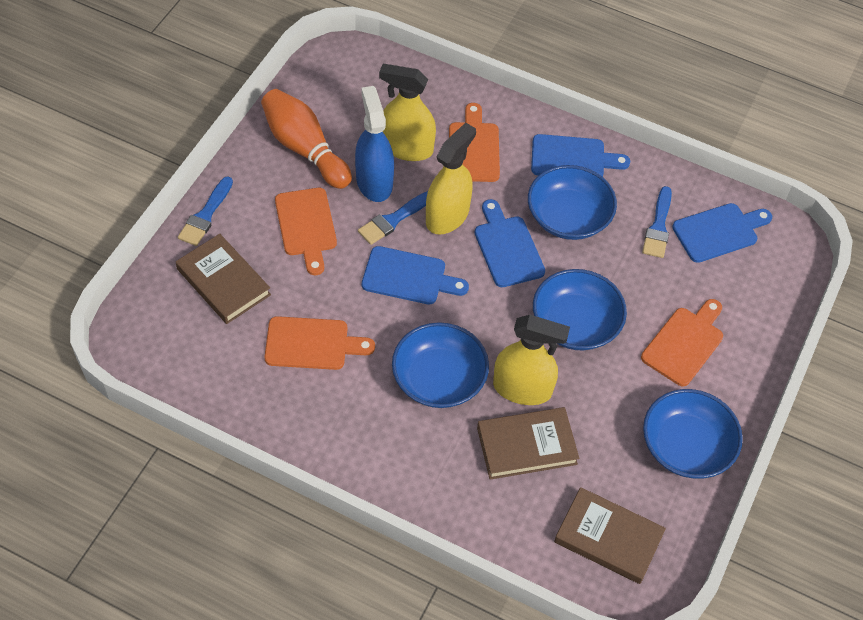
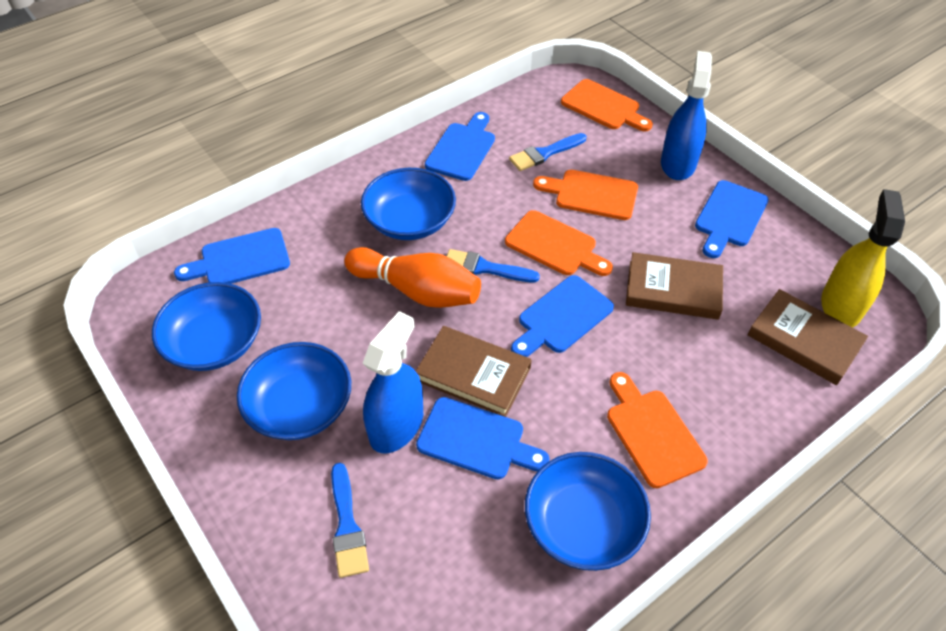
blue cutting board: 4 -> 5
blue spray bottle: 1 -> 2
yellow spray bottle: 3 -> 1

